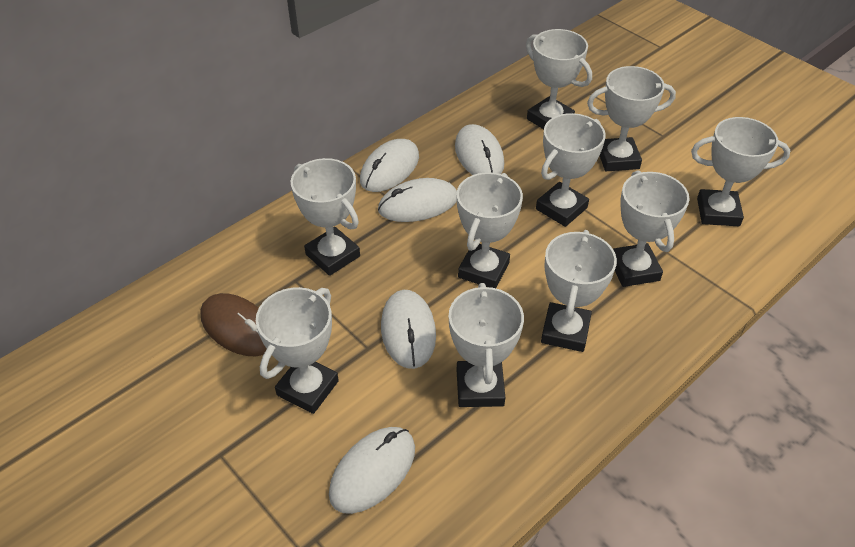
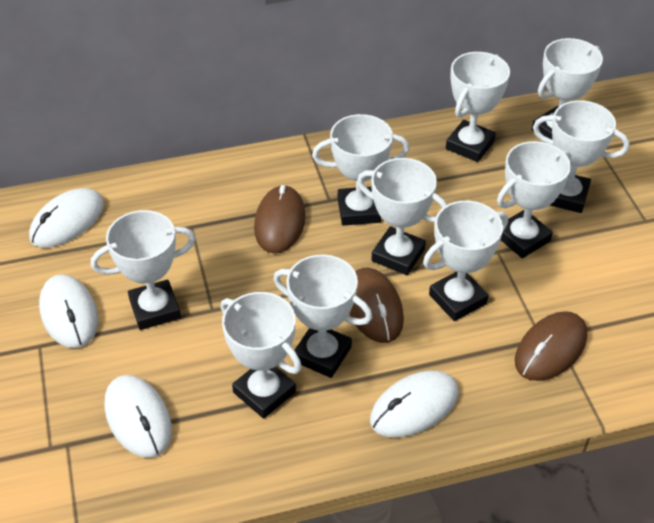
brown mouse: 1 -> 3
white mouse: 5 -> 4

